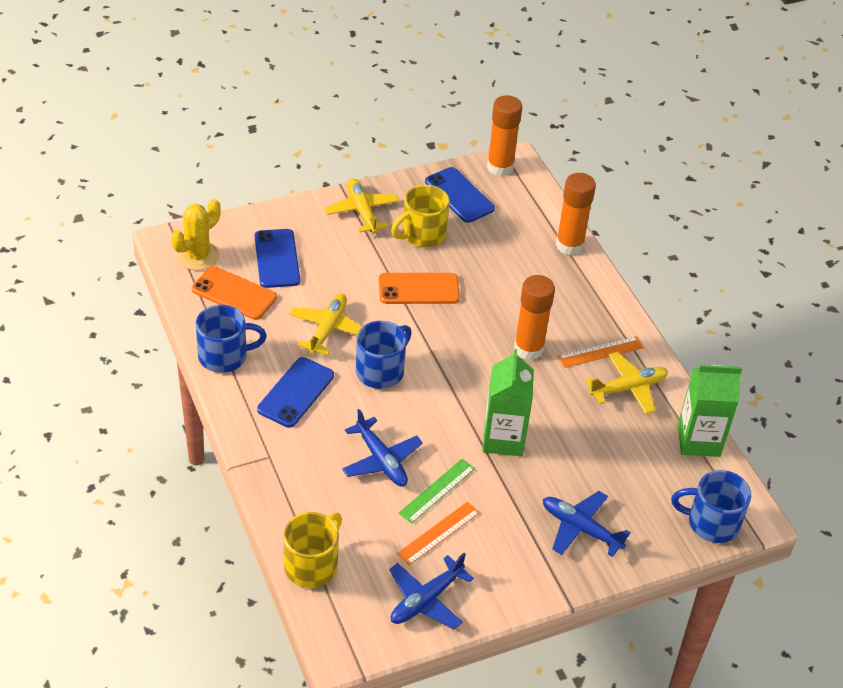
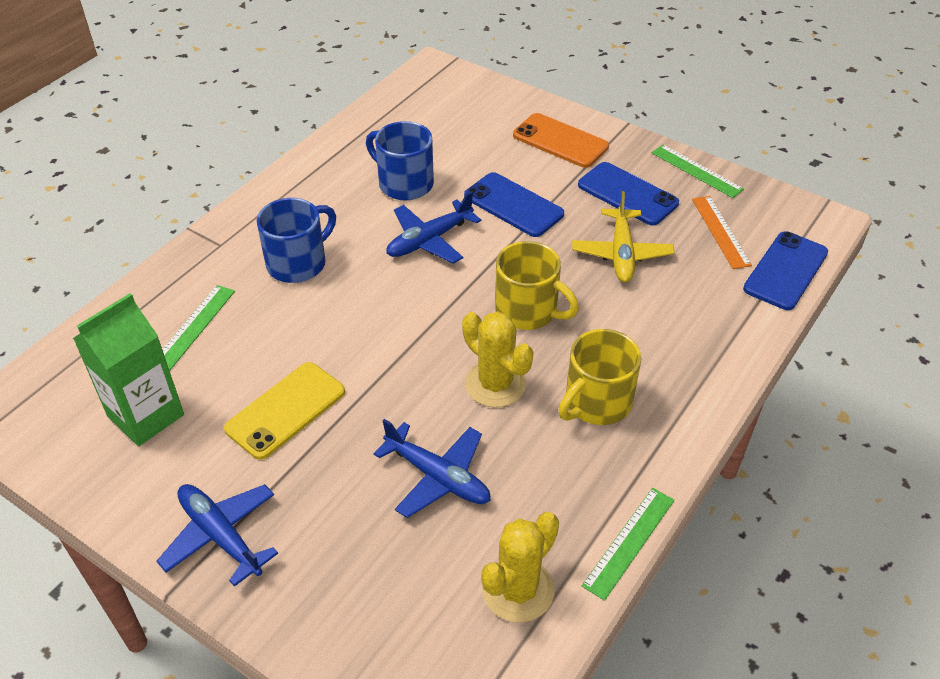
blue mug: 3 -> 2
green carton: 2 -> 1
green ruler: 1 -> 3
orange glue stick: 3 -> 0
orange phone: 2 -> 1
orange ruler: 2 -> 1
yellow cactus: 1 -> 2
yellow phone: 0 -> 1
yellow plane: 3 -> 1

